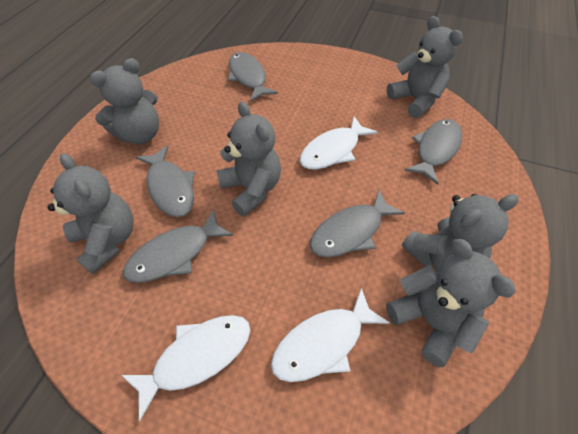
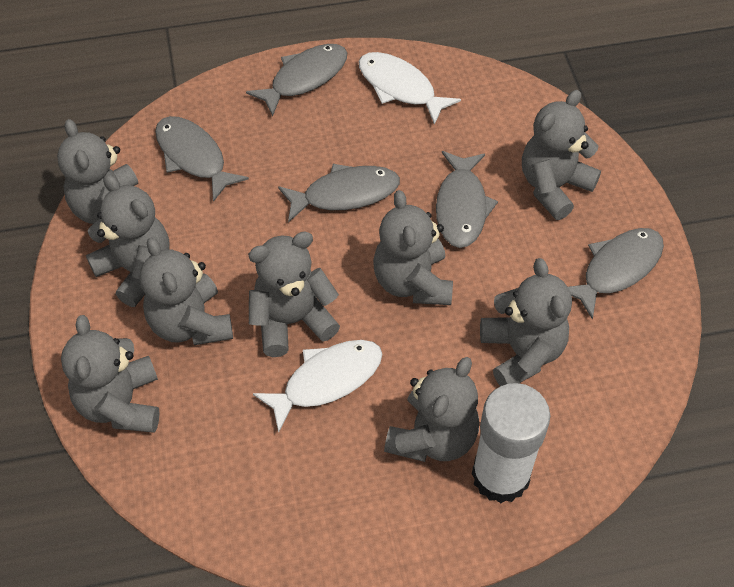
grey teddy bear: 6 -> 9
white fish: 3 -> 2
white glue stick: 0 -> 1

